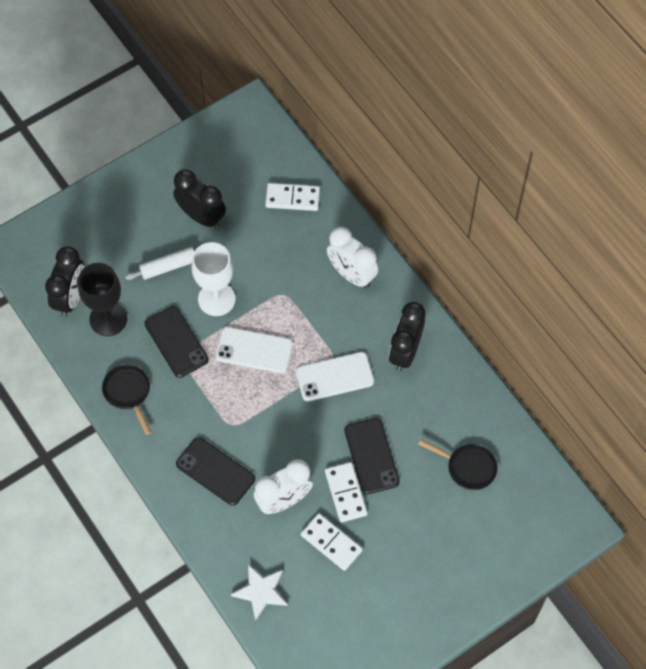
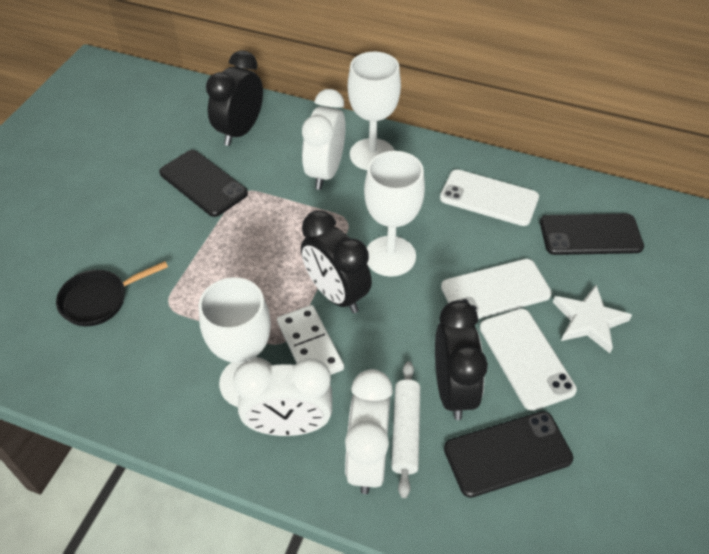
black goblet: 1 -> 0
black pan: 2 -> 1
white clock: 2 -> 3
white domino: 3 -> 1
white goblet: 1 -> 3
white phone: 2 -> 3

